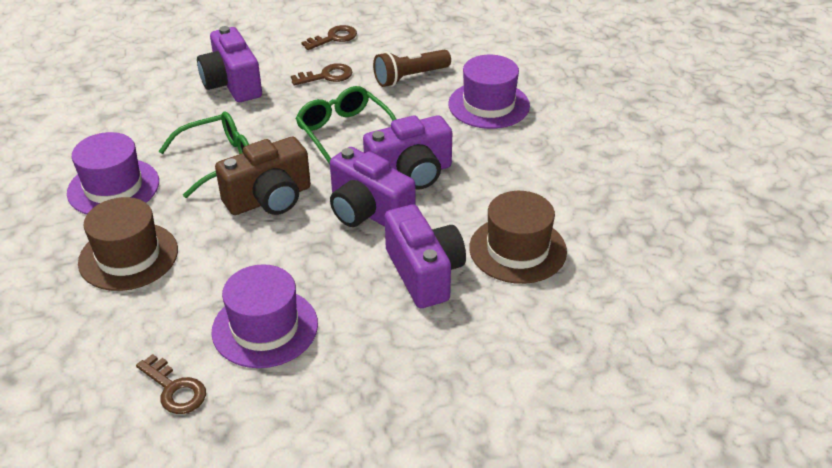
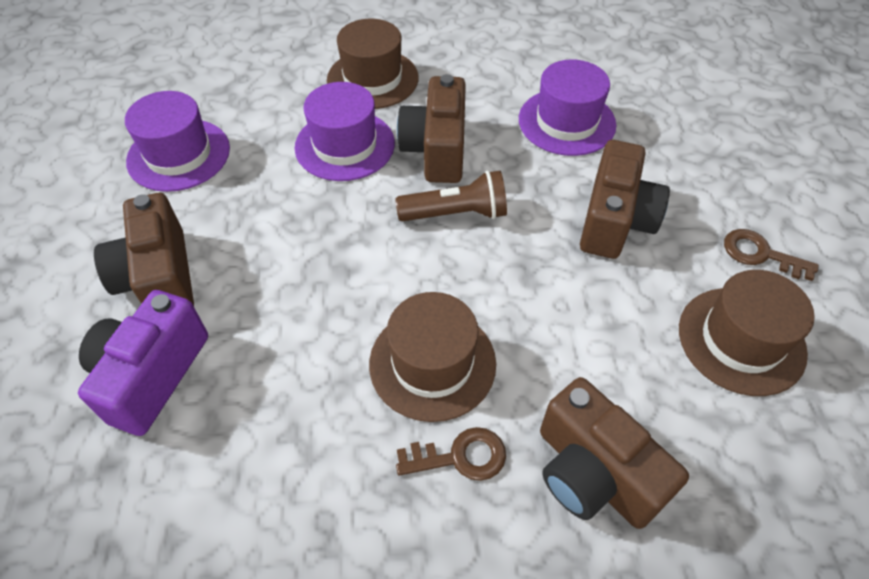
brown camera: 1 -> 4
brown hat: 2 -> 3
brown key: 3 -> 2
green glasses: 2 -> 0
purple camera: 4 -> 1

